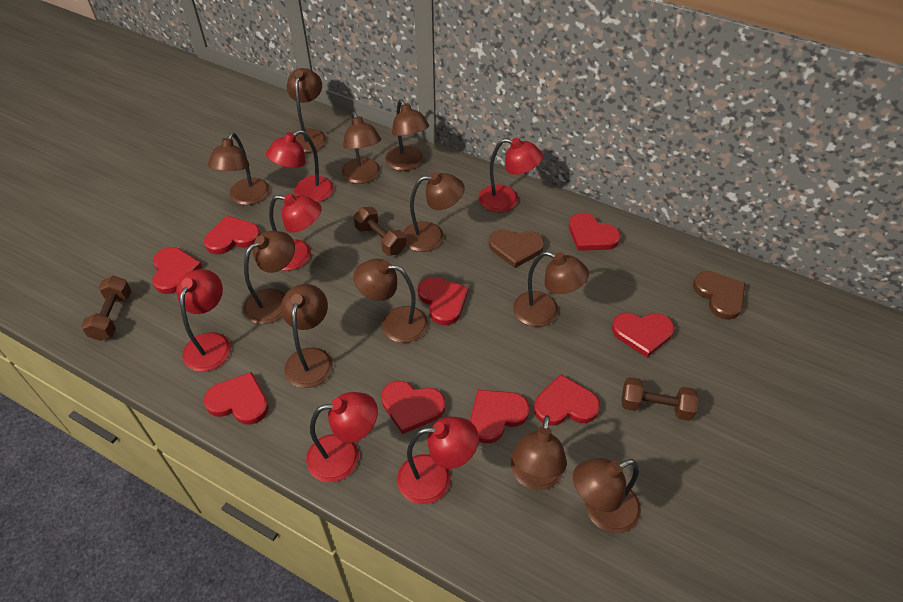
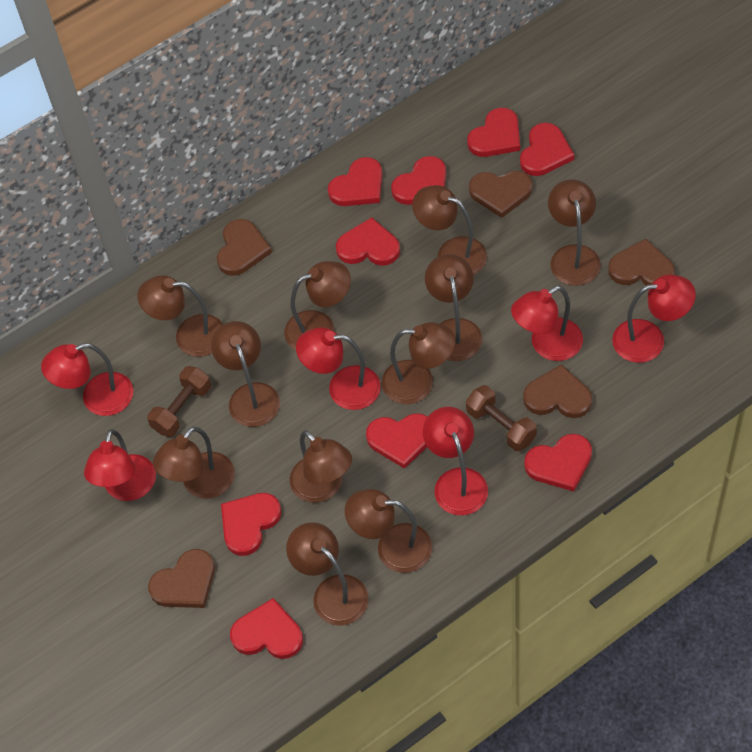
brown dumbbell: 3 -> 2
brown heart: 2 -> 5

